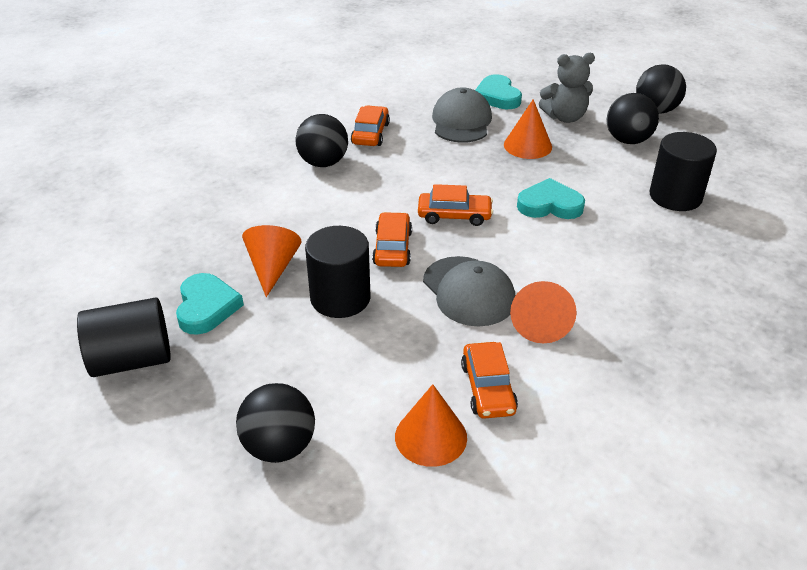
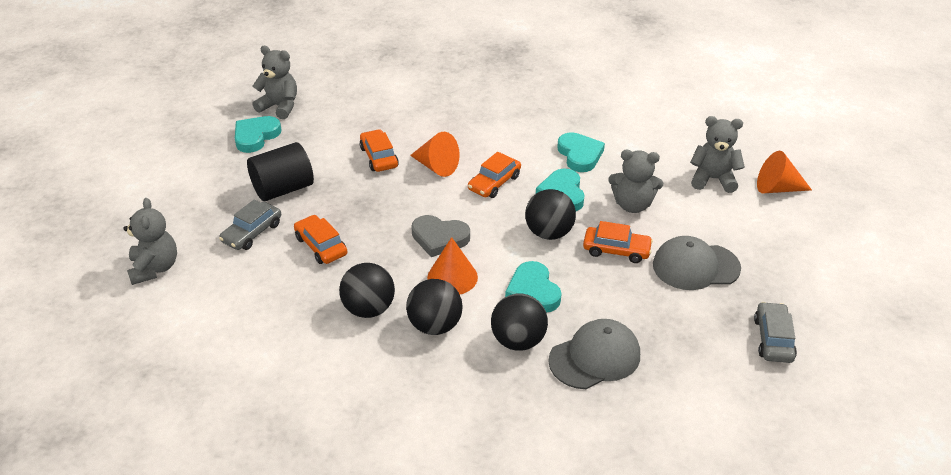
black cylinder: 3 -> 1
grey car: 0 -> 2
grey heart: 0 -> 1
grey teddy bear: 1 -> 4
orange cone: 4 -> 3
turquoise heart: 3 -> 4

